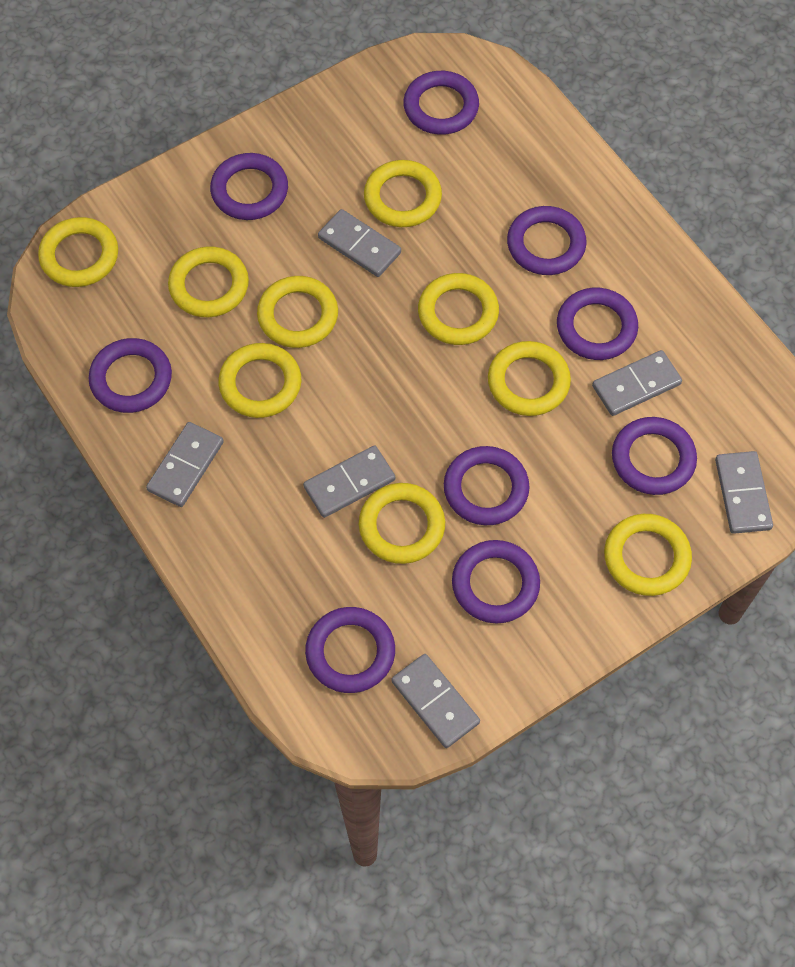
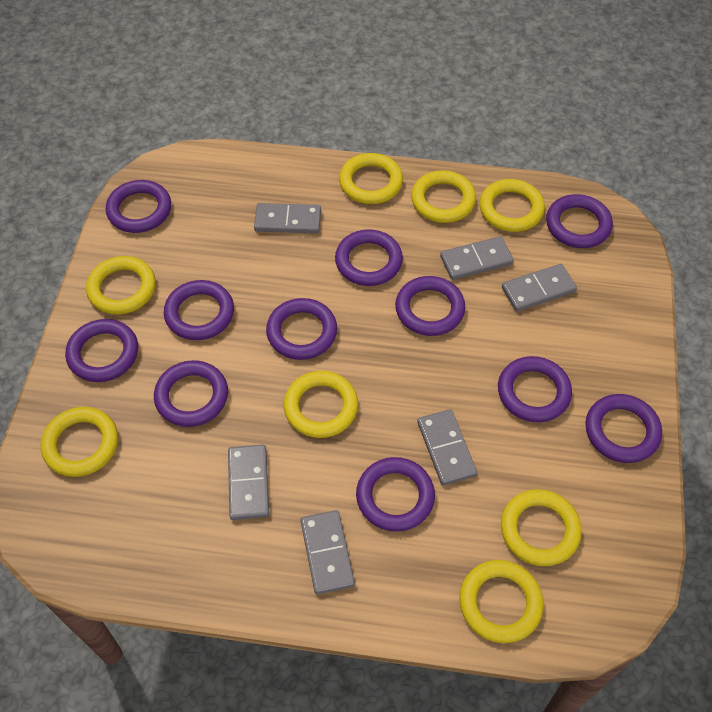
purple ring: 9 -> 11
yellow ring: 9 -> 8

